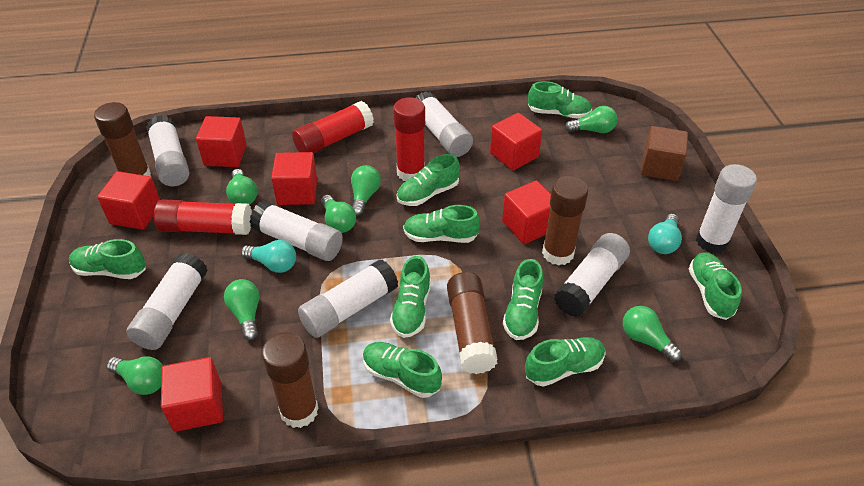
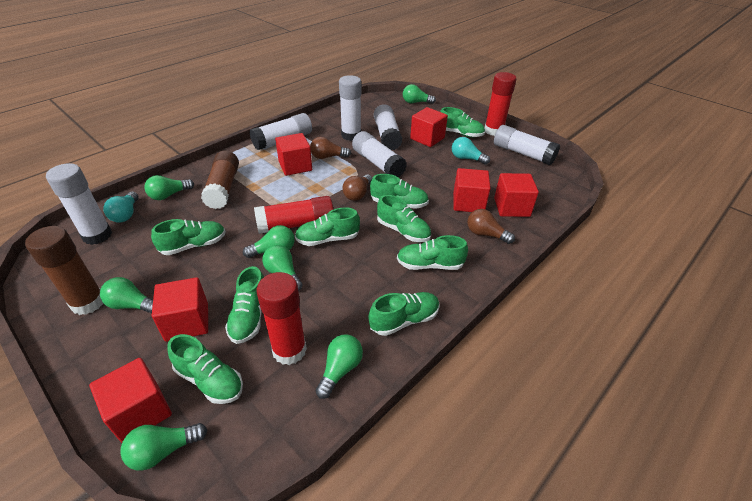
brown cube: 1 -> 0
brown glue stick: 4 -> 2
brown light bulb: 0 -> 3
white glue stick: 7 -> 6

